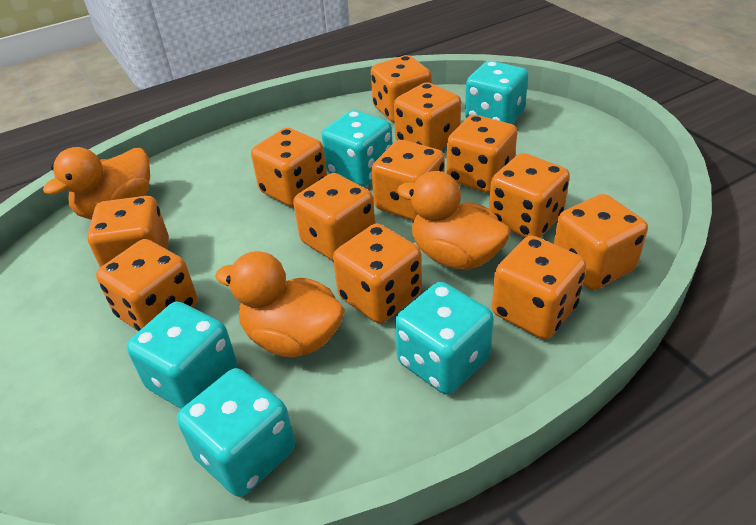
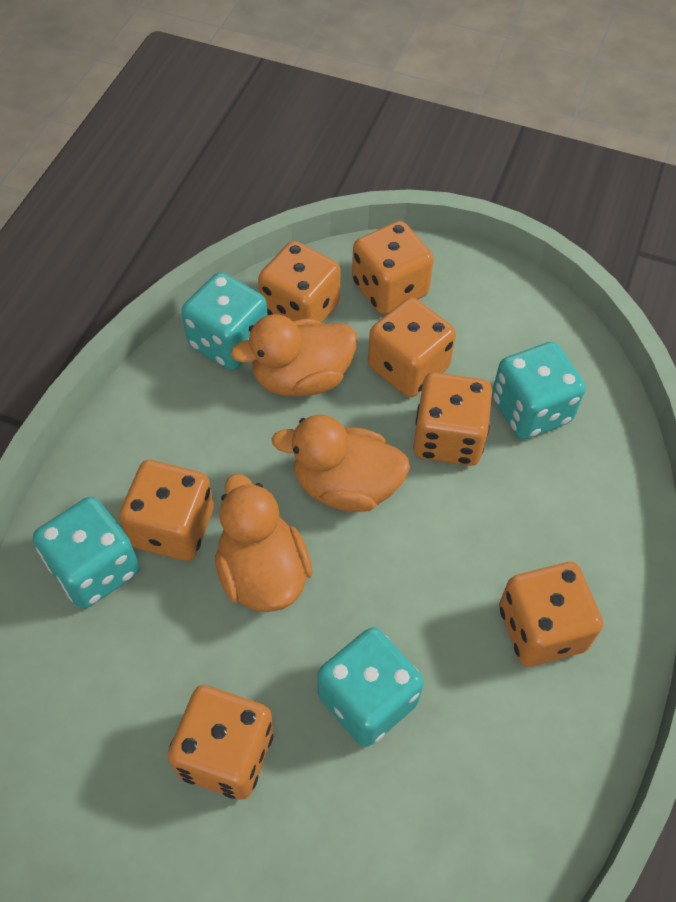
orange dice: 12 -> 7
turquoise dice: 5 -> 4

